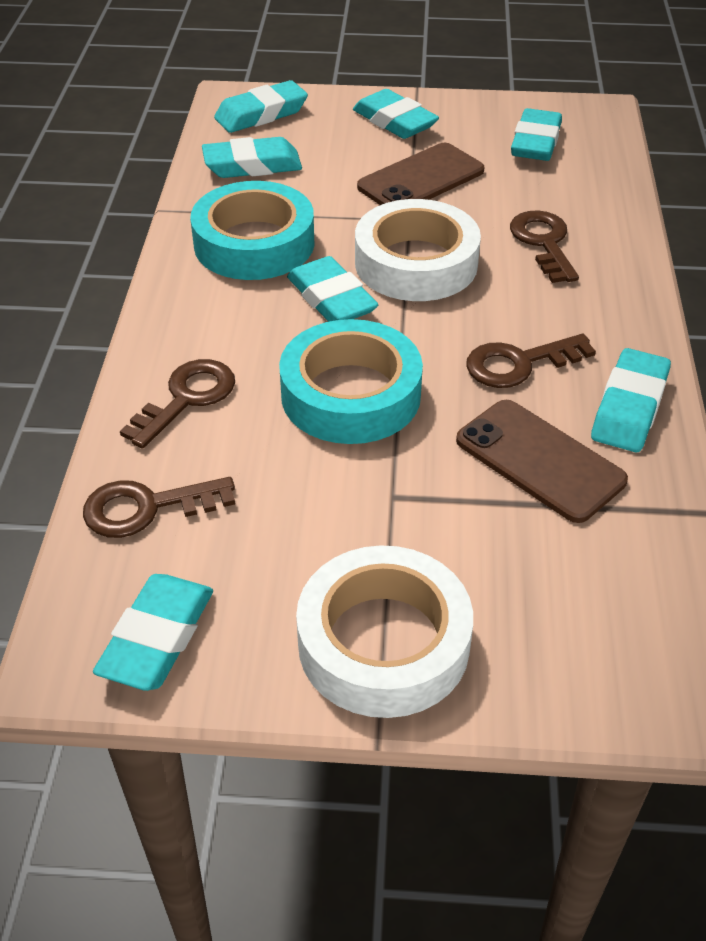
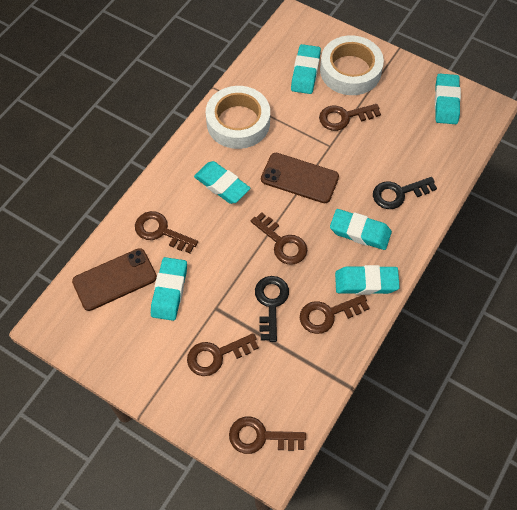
black key: 0 -> 2
brown key: 4 -> 6
turquoise eraser: 7 -> 6
turquoise tape: 2 -> 0

